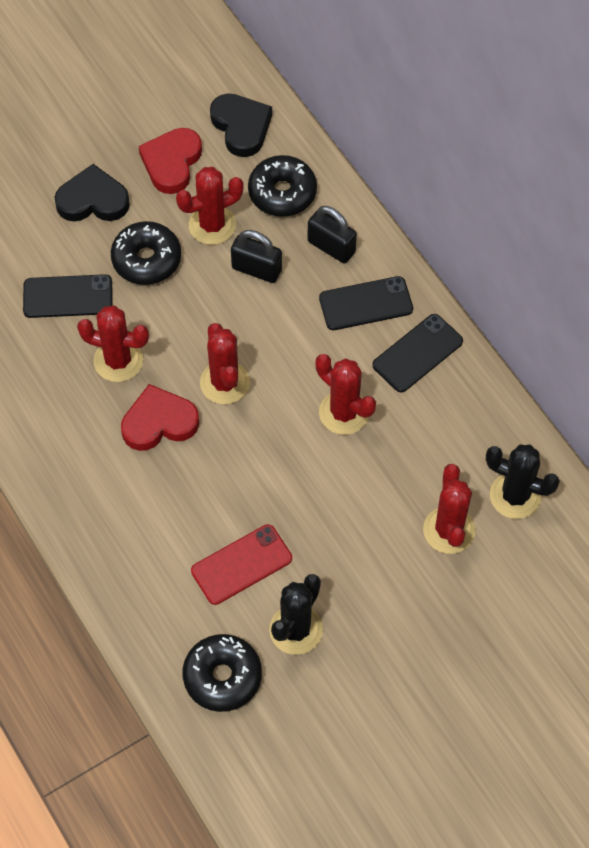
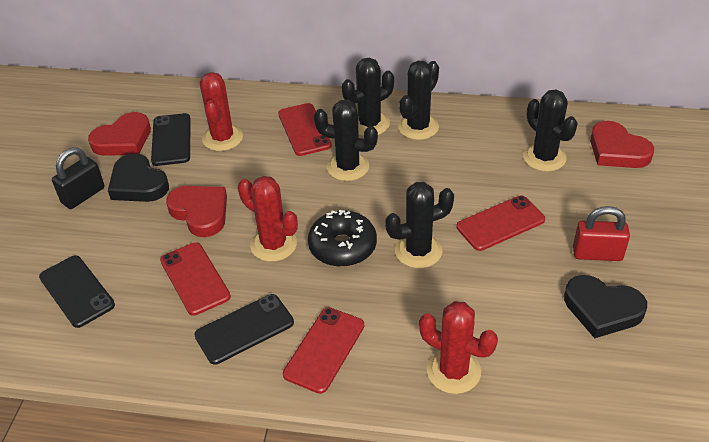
black cactus: 2 -> 5
black donut: 3 -> 1
black padlock: 2 -> 1
red cactus: 5 -> 3
red heart: 2 -> 3
red padlock: 0 -> 1
red phone: 1 -> 4

